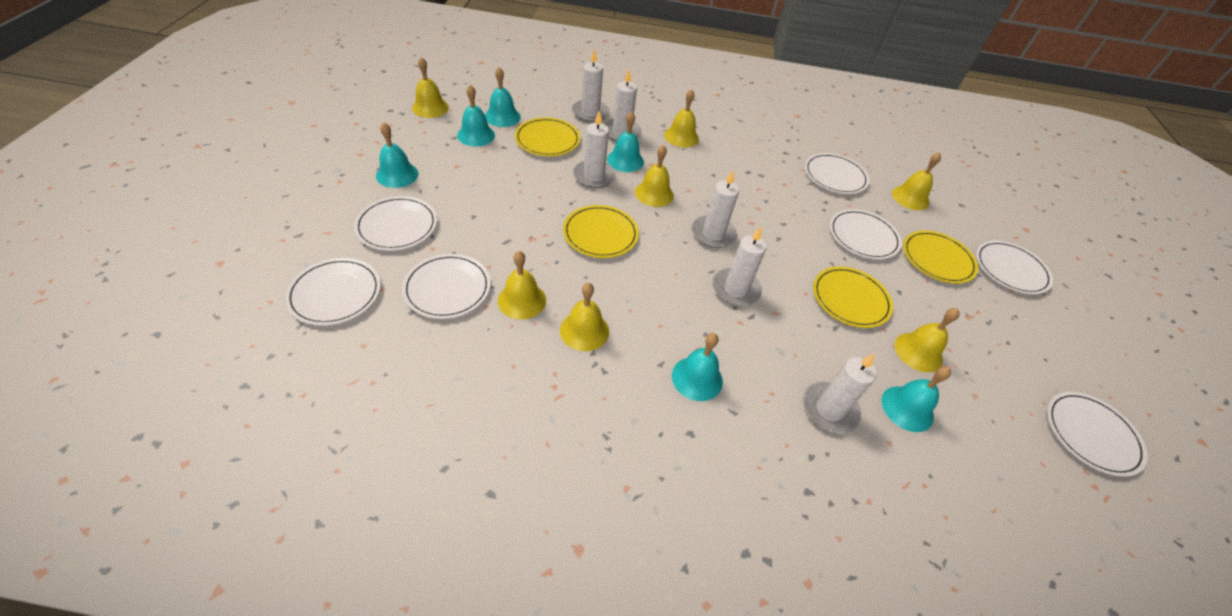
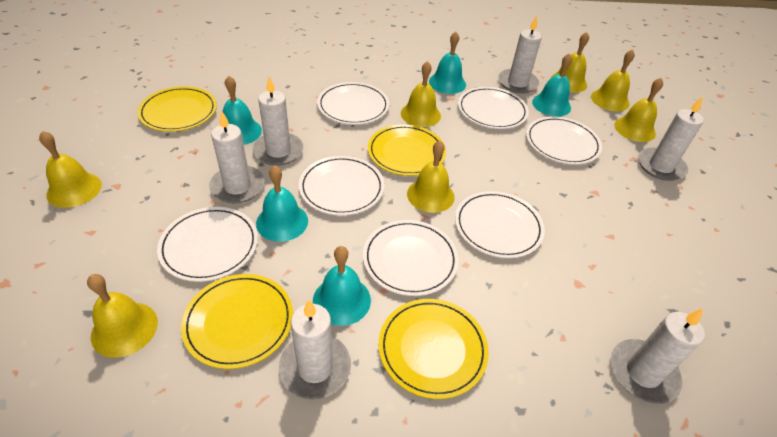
turquoise bell: 6 -> 5

